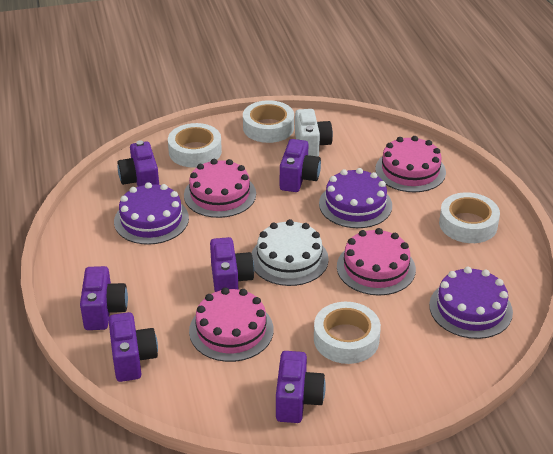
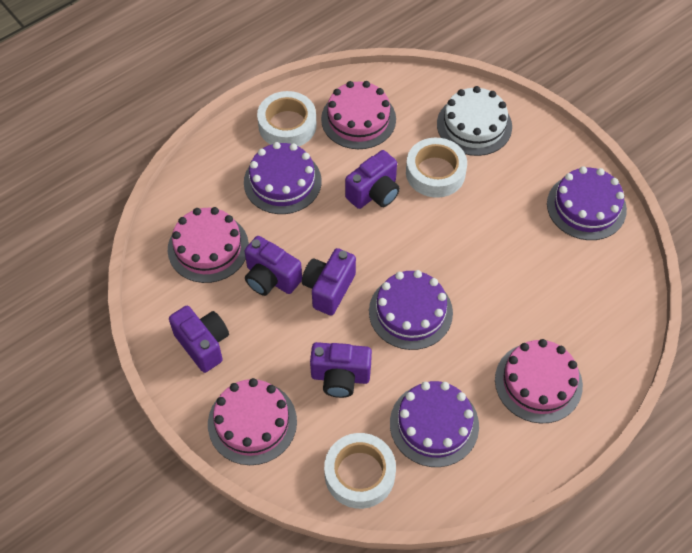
purple cake: 3 -> 4
purple camera: 6 -> 5
white camera: 1 -> 0
white tape: 4 -> 3

